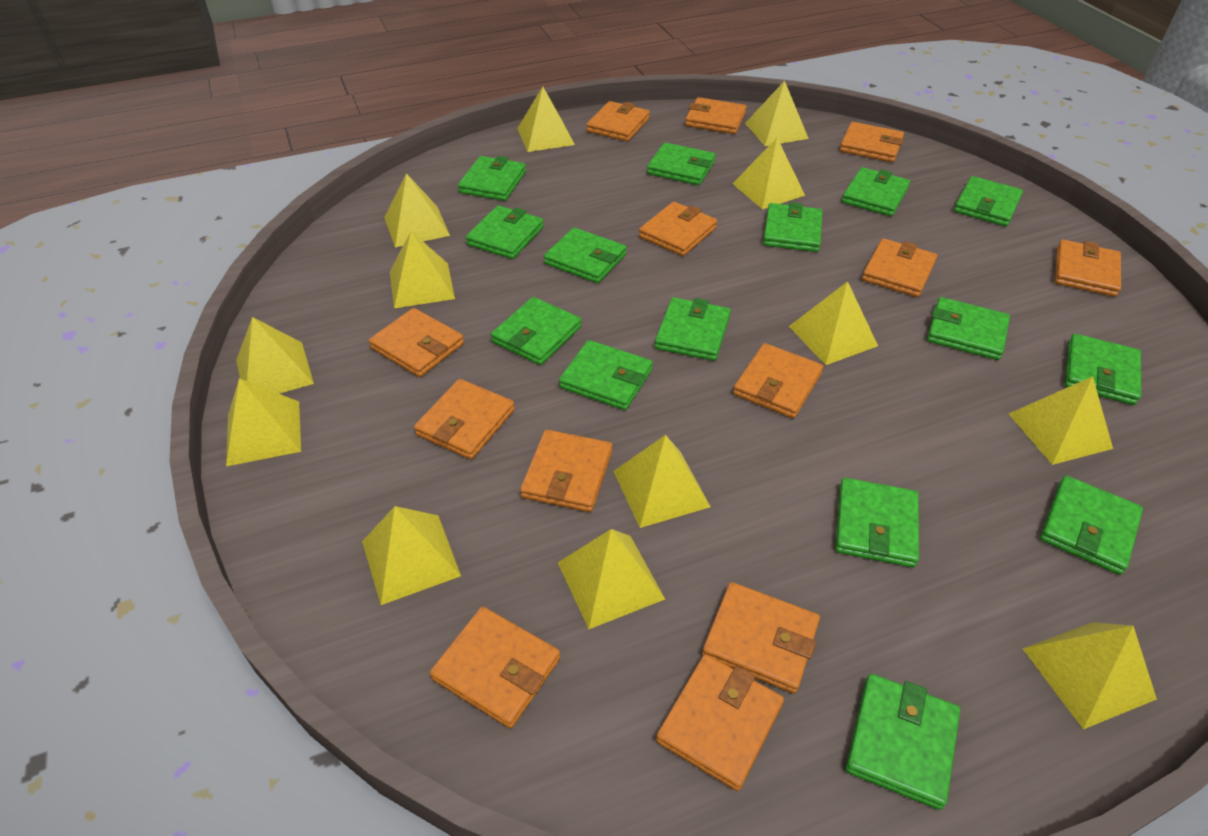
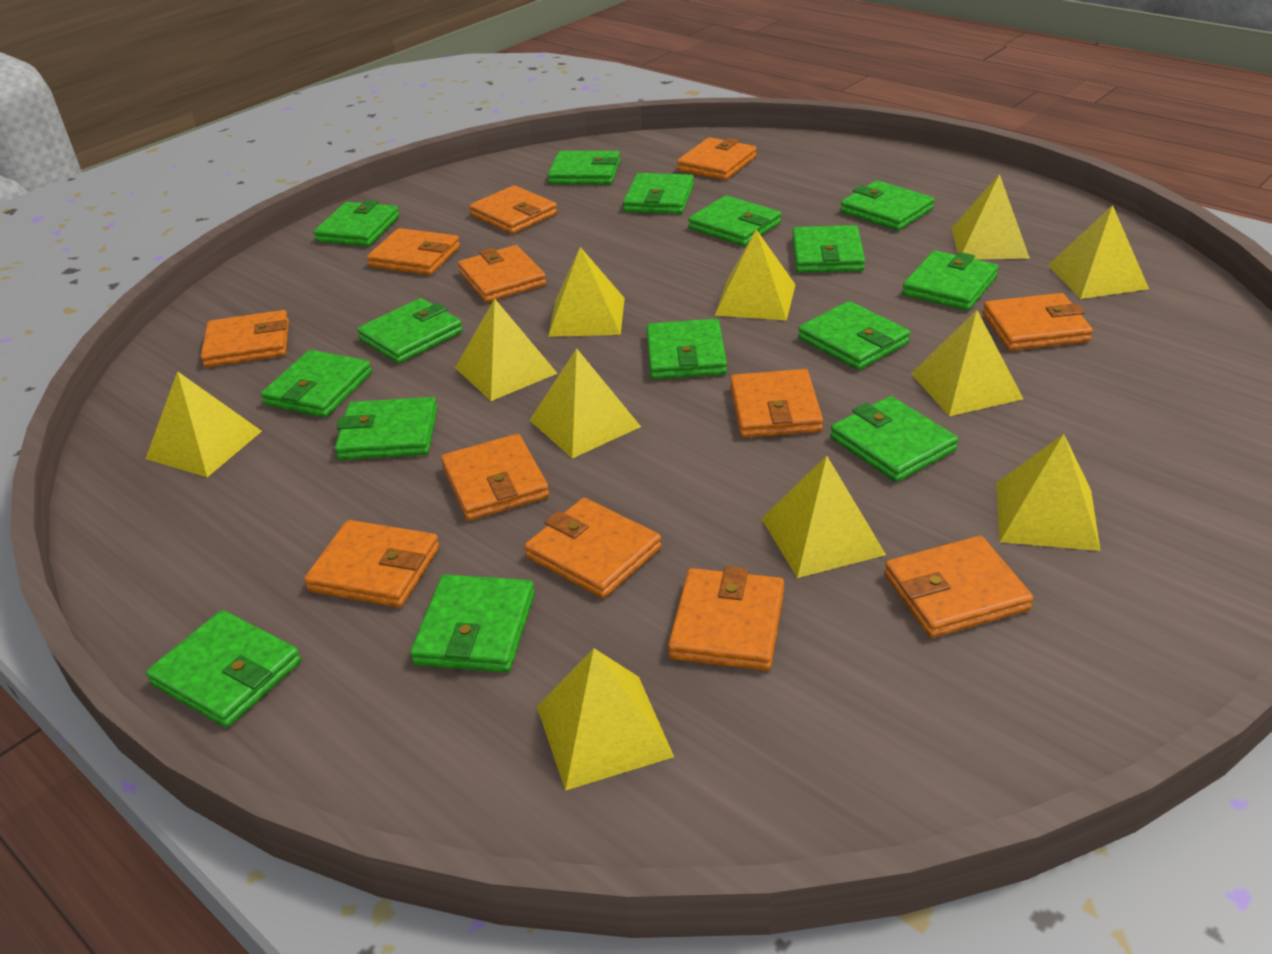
orange wallet: 13 -> 12
yellow pyramid: 13 -> 11

